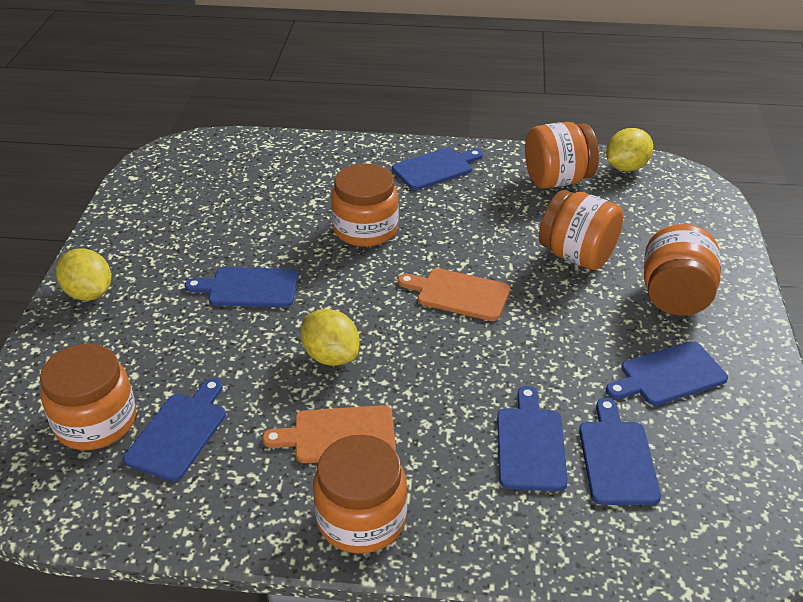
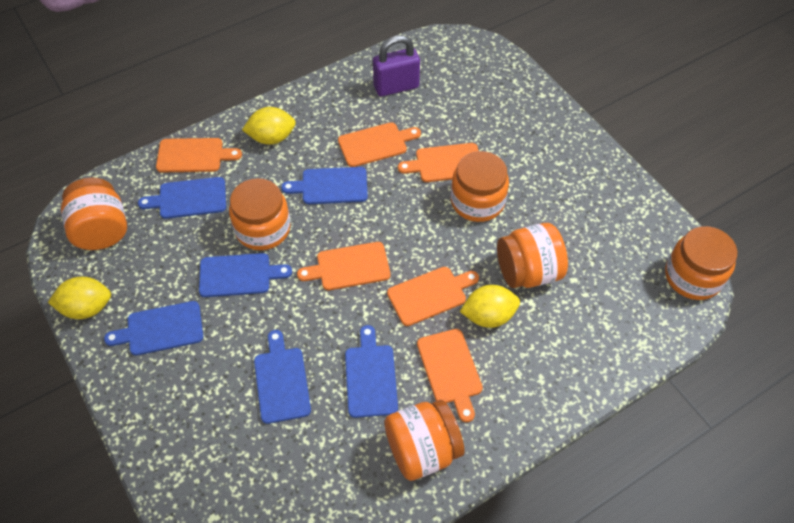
orange cutting board: 2 -> 6
purple padlock: 0 -> 1

